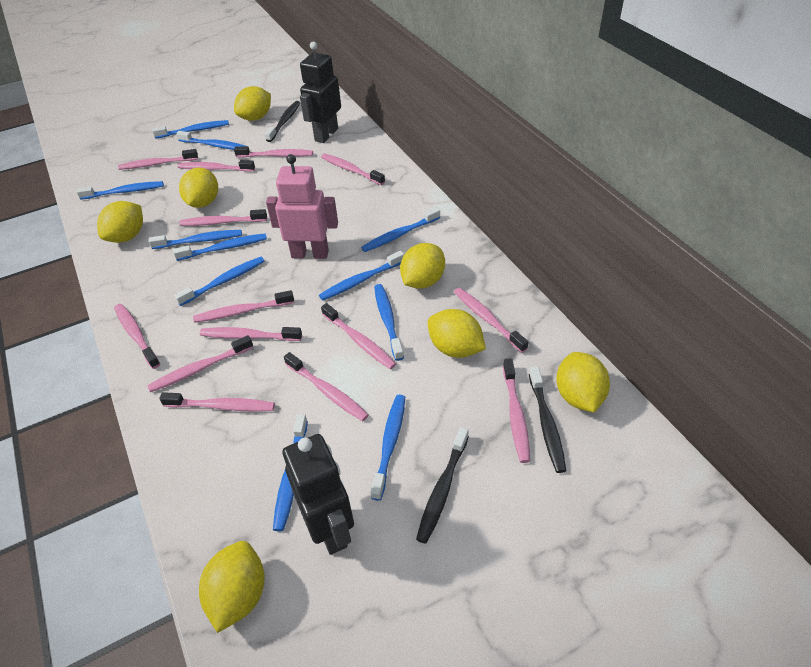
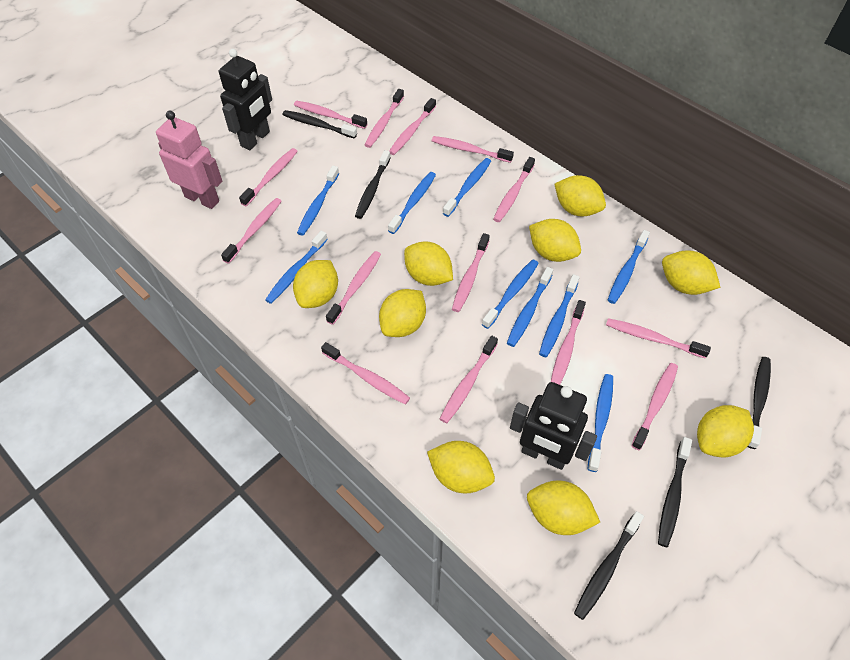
black toothbrush: 3 -> 5
blue toothbrush: 11 -> 9
yellow lemon: 7 -> 9

